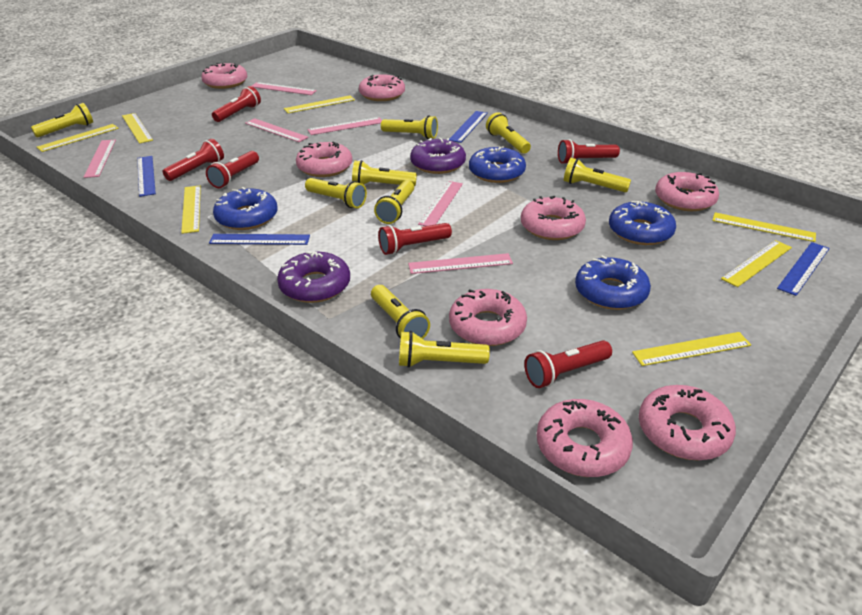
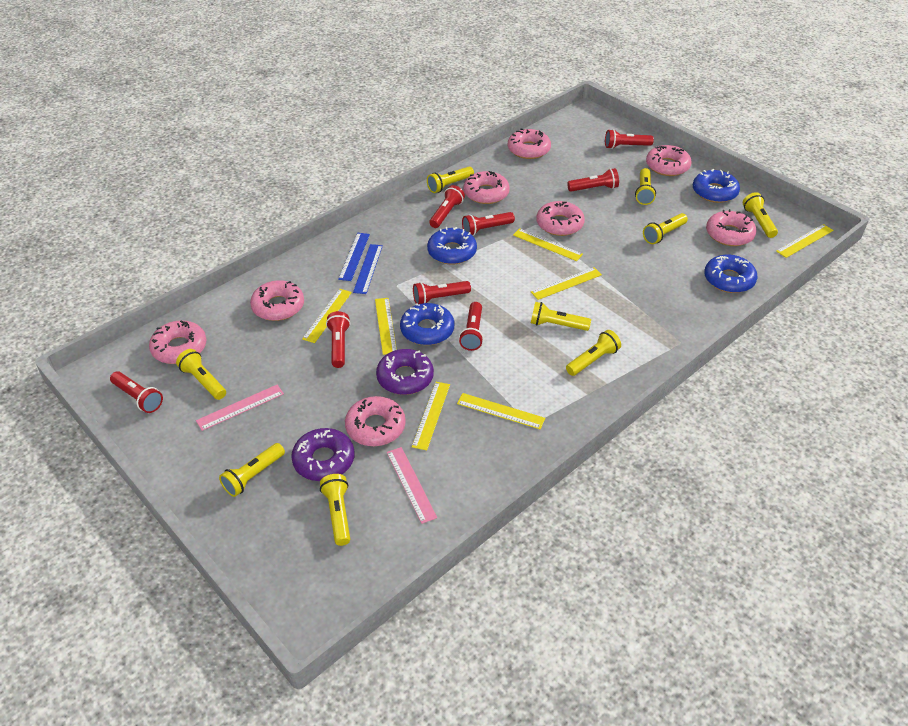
blue ruler: 4 -> 2
pink ruler: 6 -> 2
red flashlight: 6 -> 8

